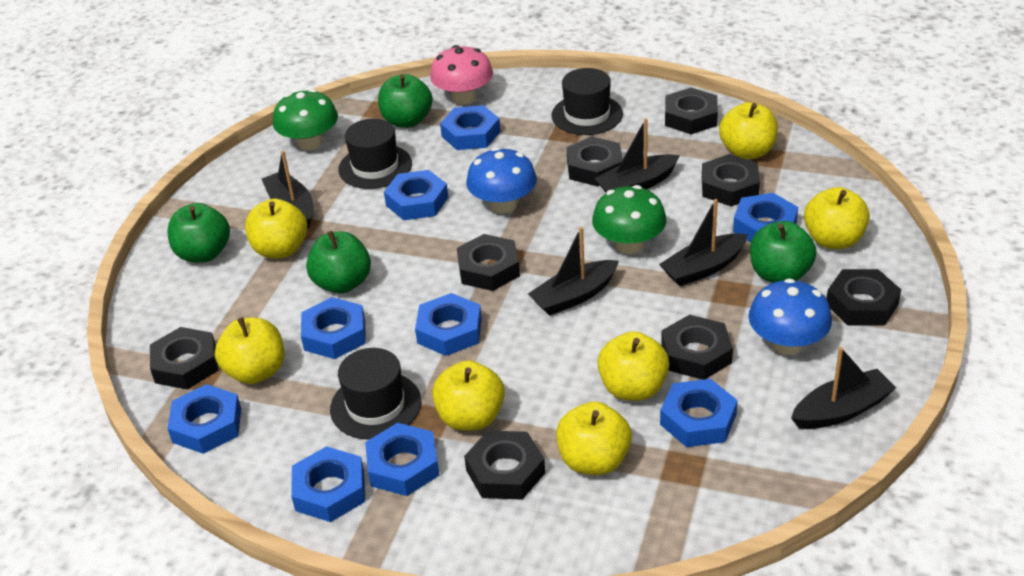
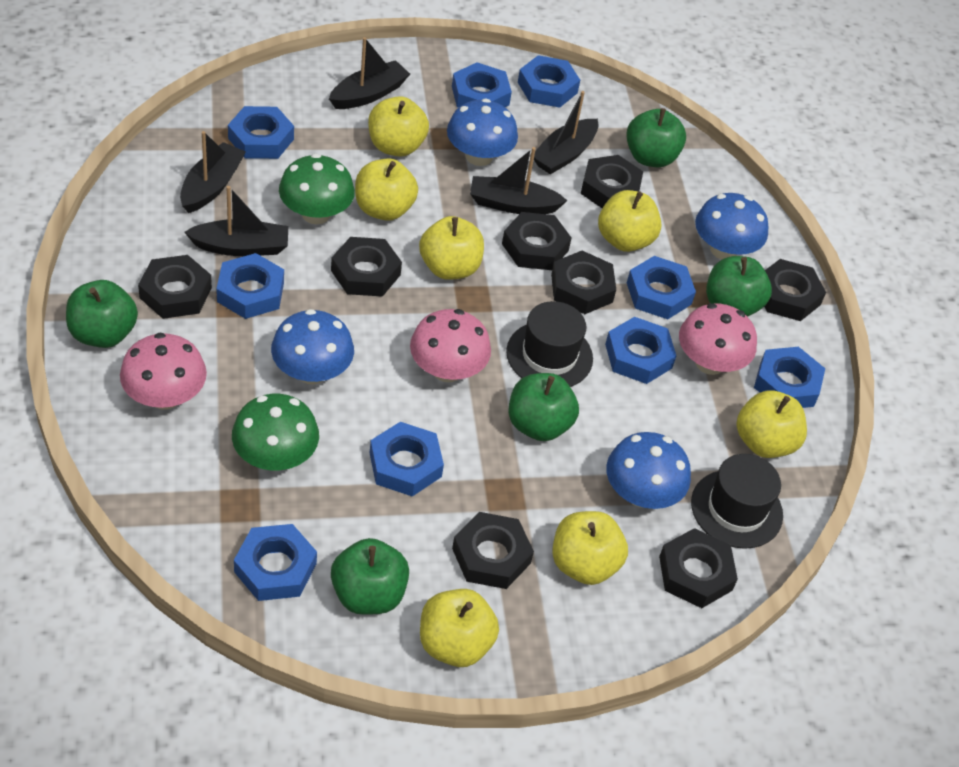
black hat: 3 -> 2
blue mushroom: 2 -> 4
green apple: 4 -> 5
pink mushroom: 1 -> 3

